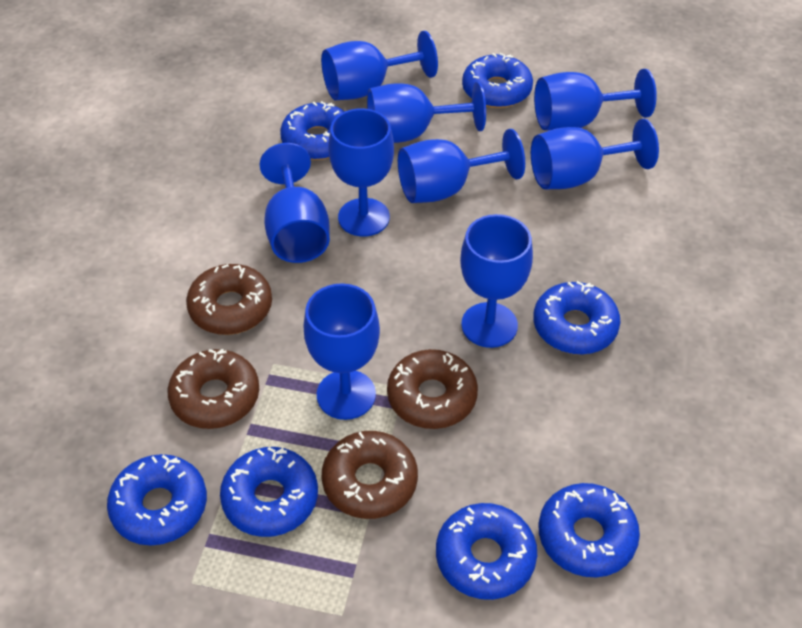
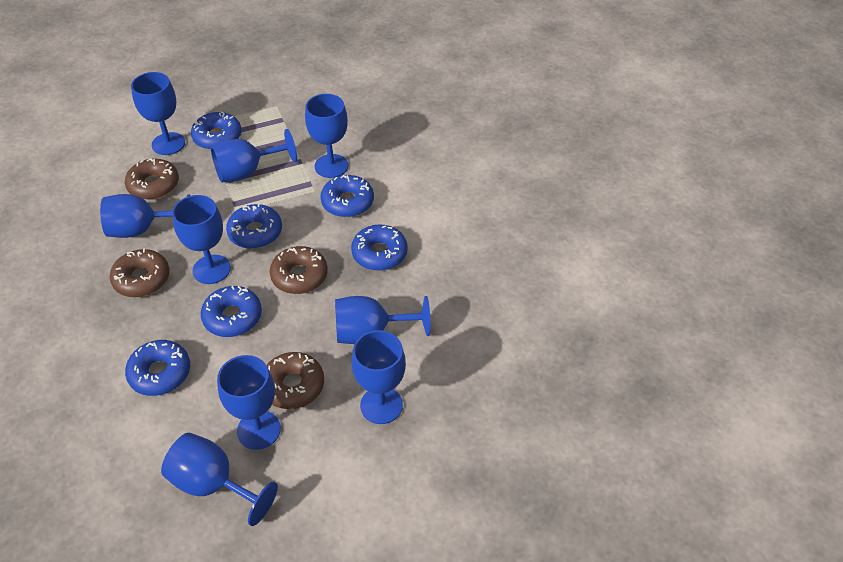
blue donut: 7 -> 6

